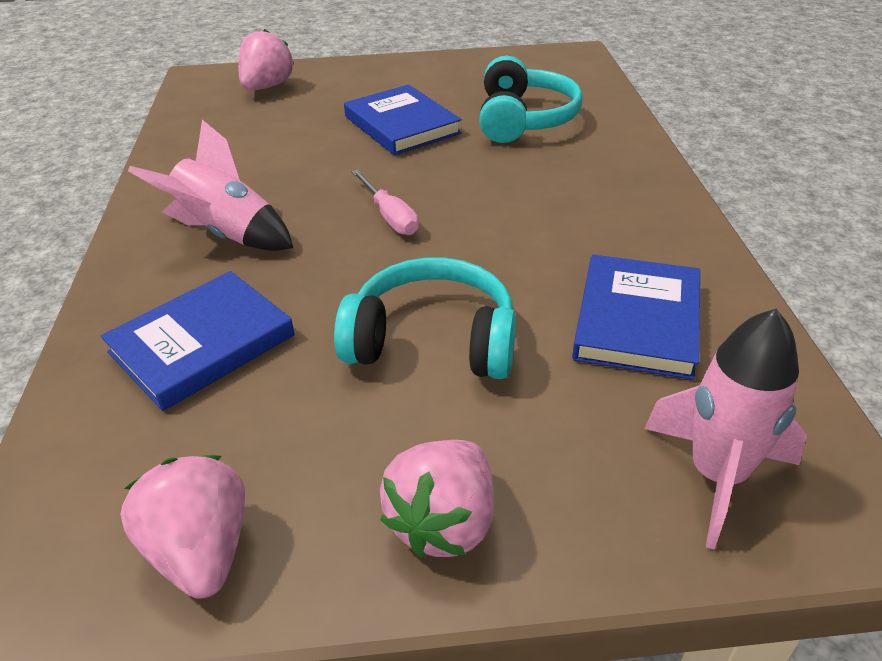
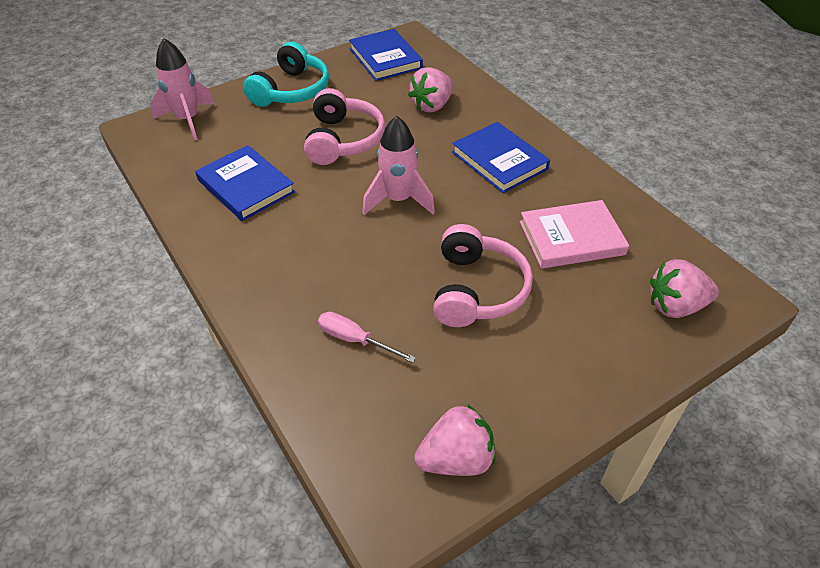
pink book: 0 -> 1
pink headphones: 0 -> 2
turquoise headphones: 2 -> 1

